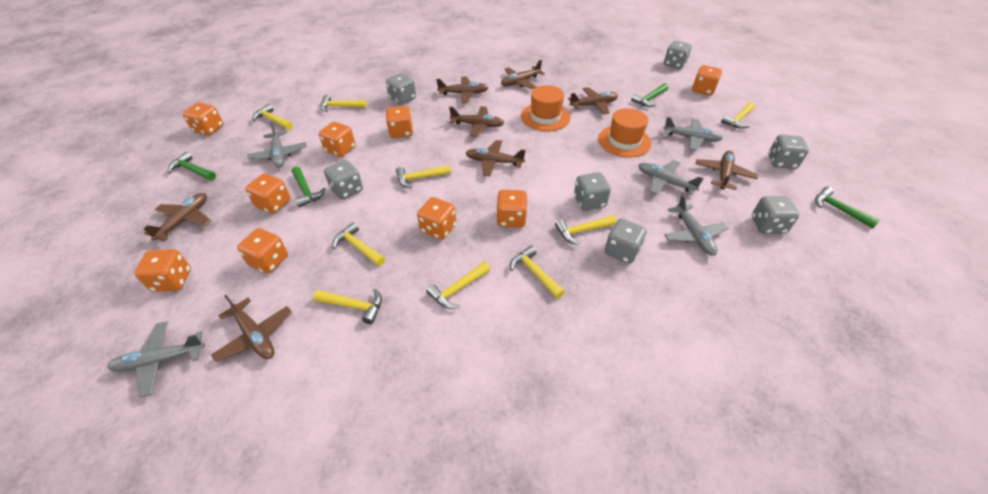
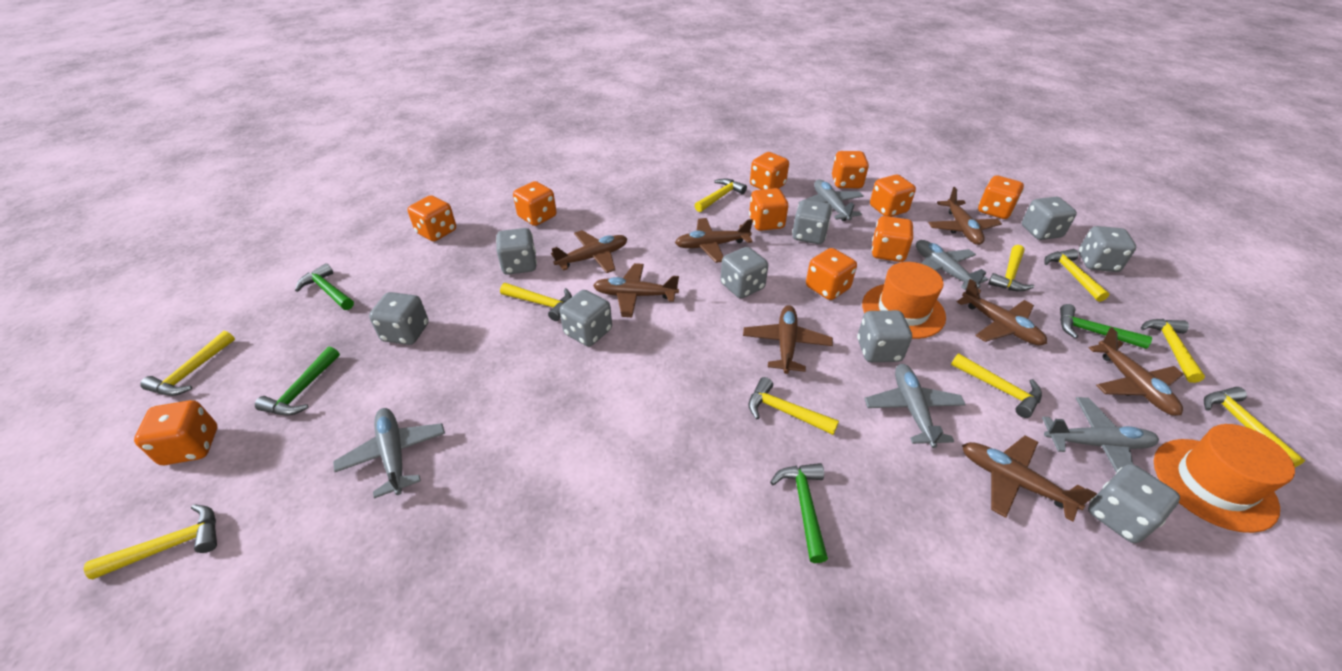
grey dice: 7 -> 9
orange dice: 9 -> 10
yellow hammer: 9 -> 10

